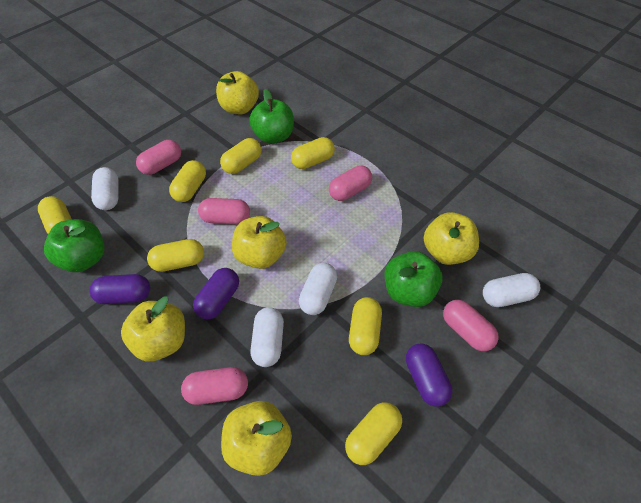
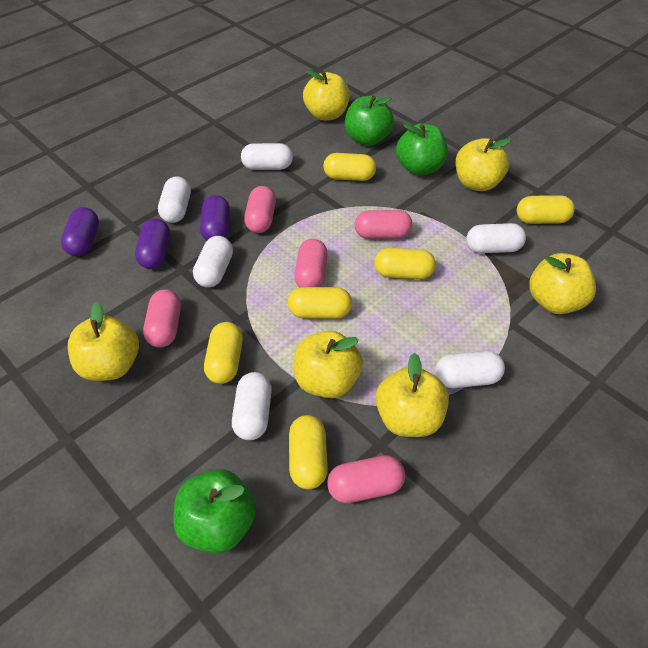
white capsule: 4 -> 6
yellow apple: 5 -> 6
yellow capsule: 7 -> 6

